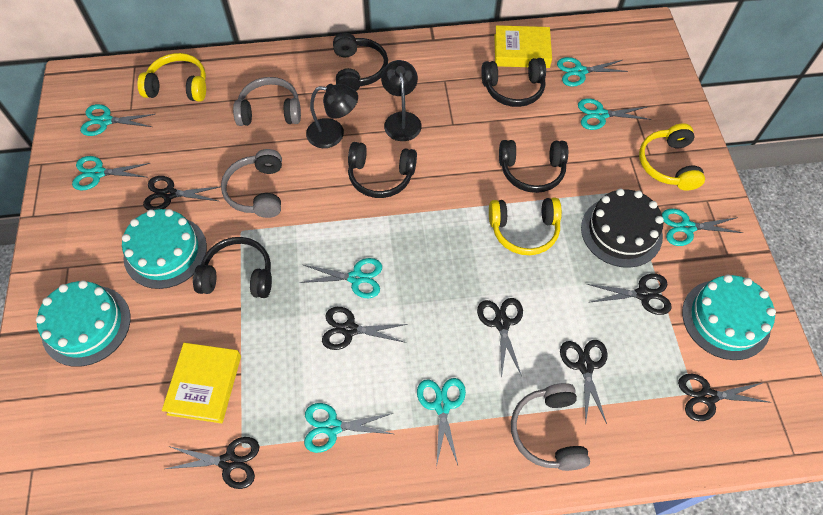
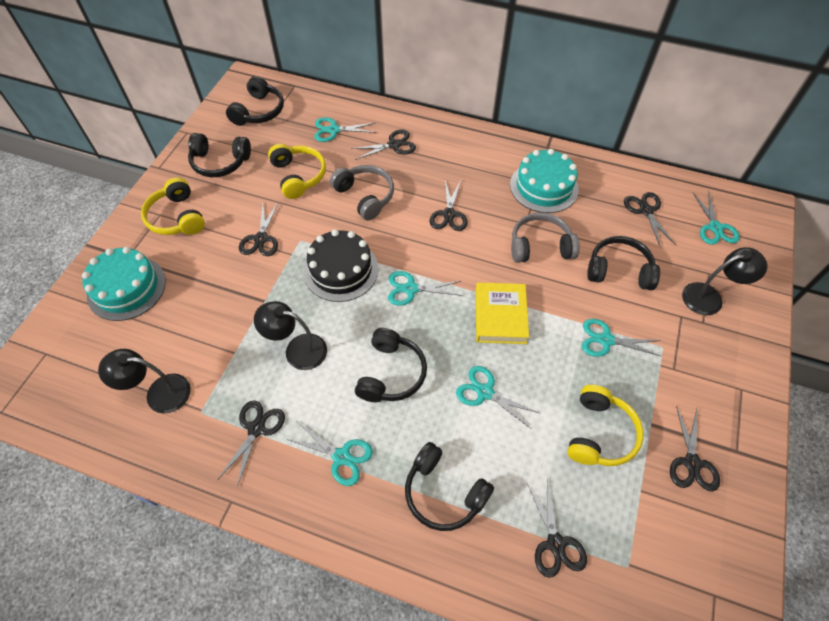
black lamp: 2 -> 3
grey headphones: 3 -> 2
turquoise cake: 3 -> 2
turquoise scissors: 8 -> 6
yellow book: 2 -> 1

